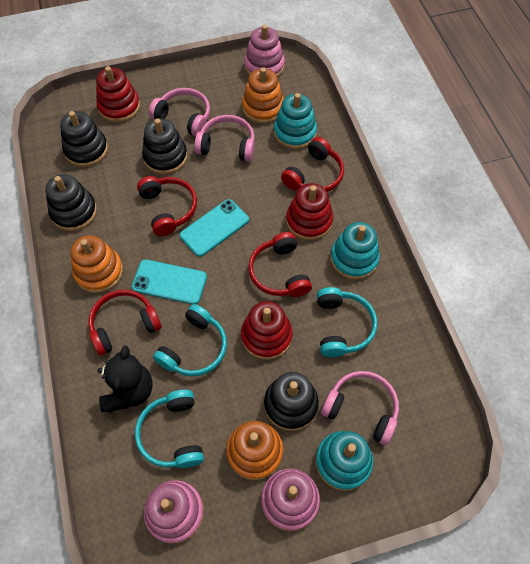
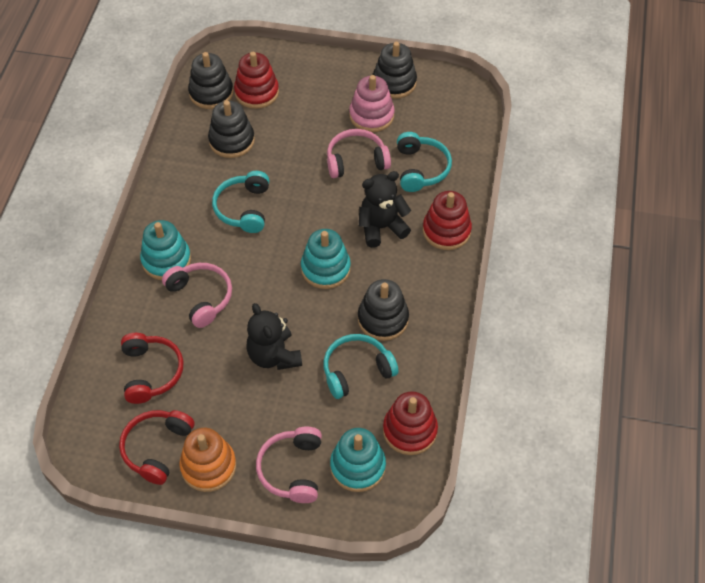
black teddy bear: 1 -> 2
orange stacking toy: 3 -> 1
pink stacking toy: 3 -> 1
red headphones: 4 -> 2
turquoise phone: 2 -> 0

